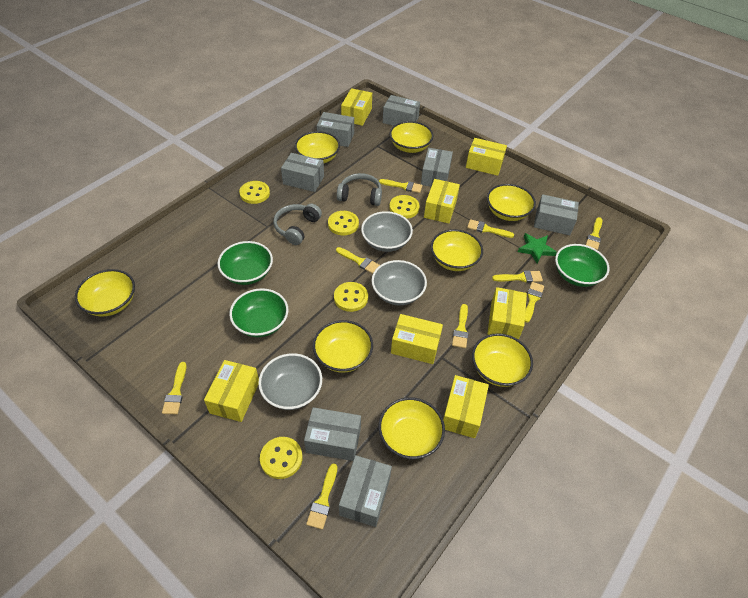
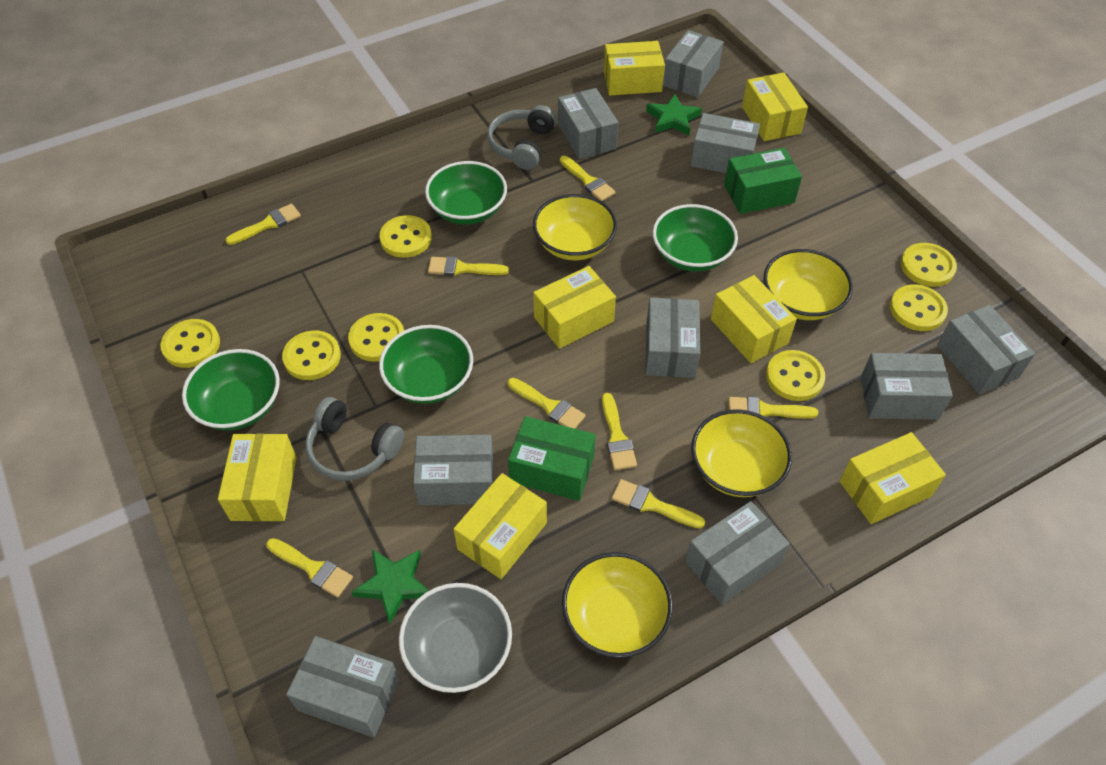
green bowl: 3 -> 4
green box: 0 -> 2
green star: 1 -> 2
grey bowl: 3 -> 1
grey box: 7 -> 9
yellow bowl: 8 -> 4
yellow brush: 9 -> 8
yellow button: 5 -> 7

